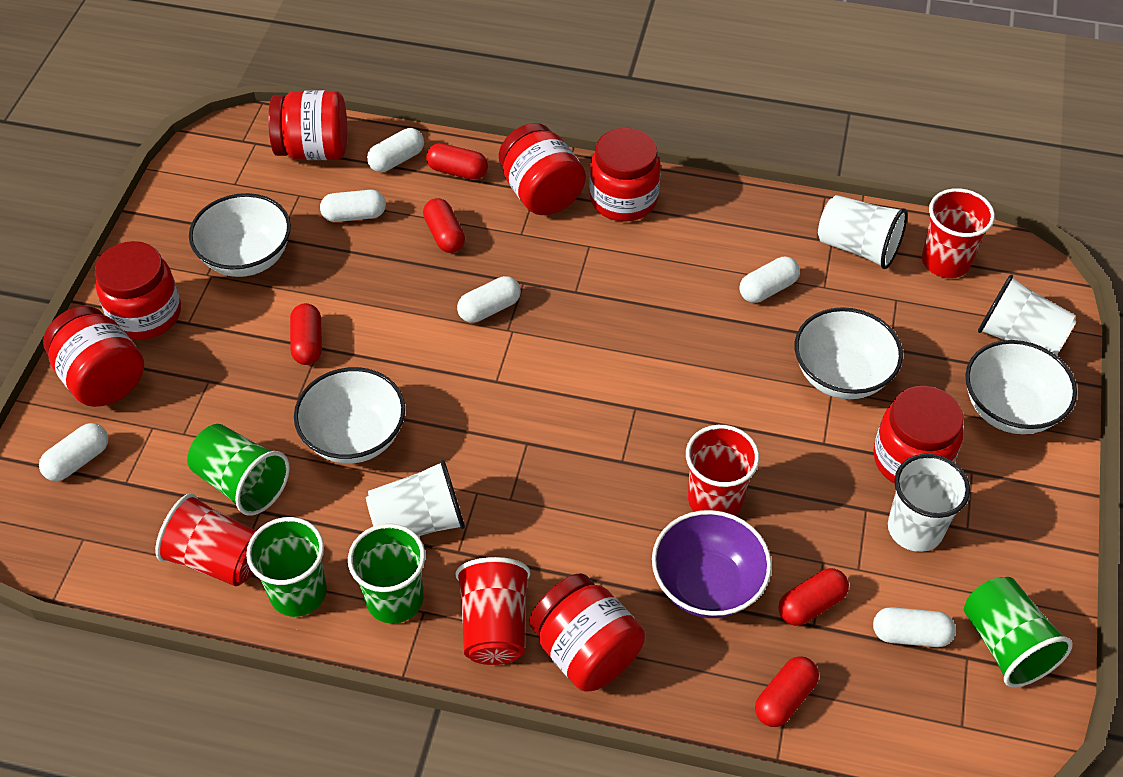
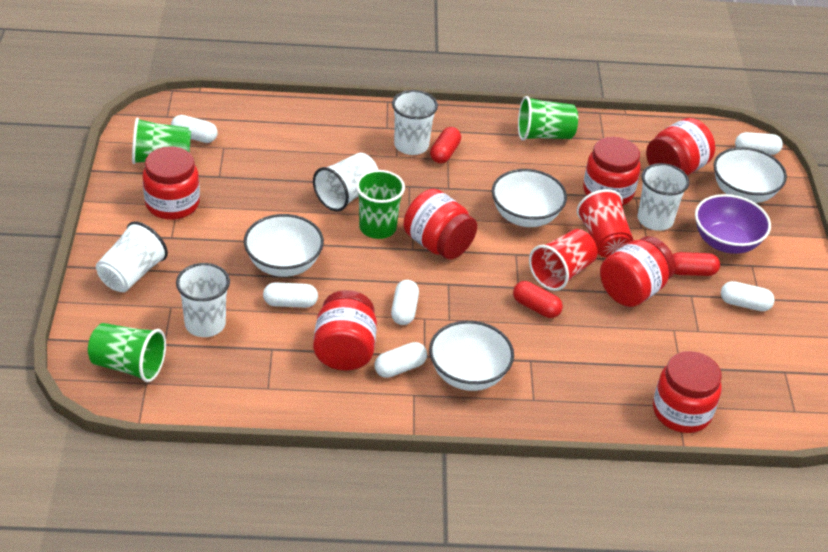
red capsule: 5 -> 3
red cup: 4 -> 2
white cup: 4 -> 5

